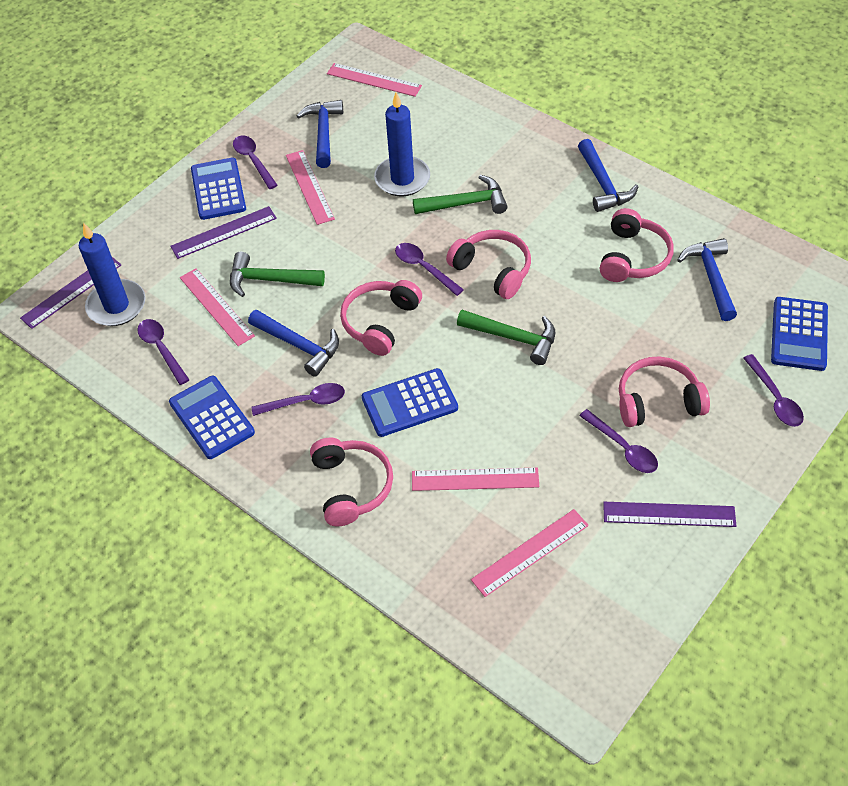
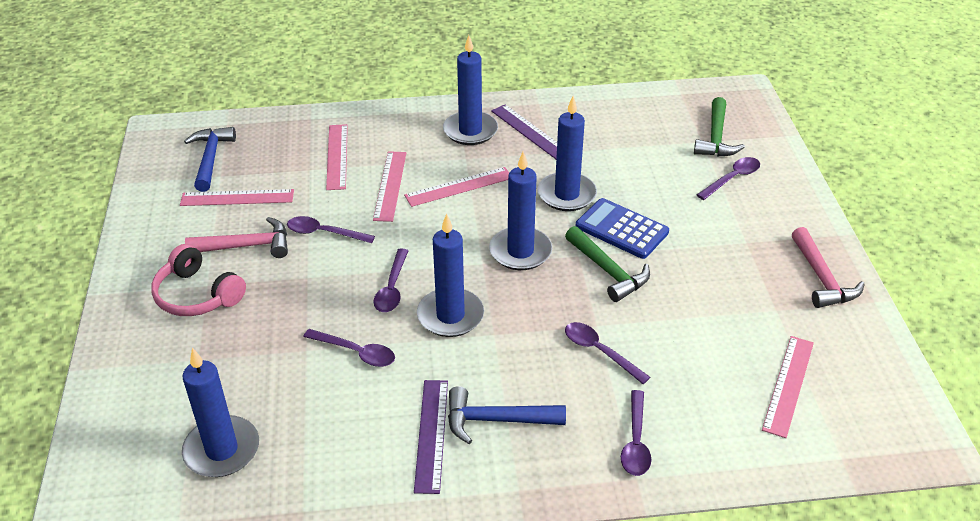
blue calculator: 4 -> 1
blue candle: 2 -> 5
blue hammer: 4 -> 2
green hammer: 3 -> 2
pink hammer: 0 -> 2
pink headphones: 5 -> 1
purple ruler: 3 -> 2

